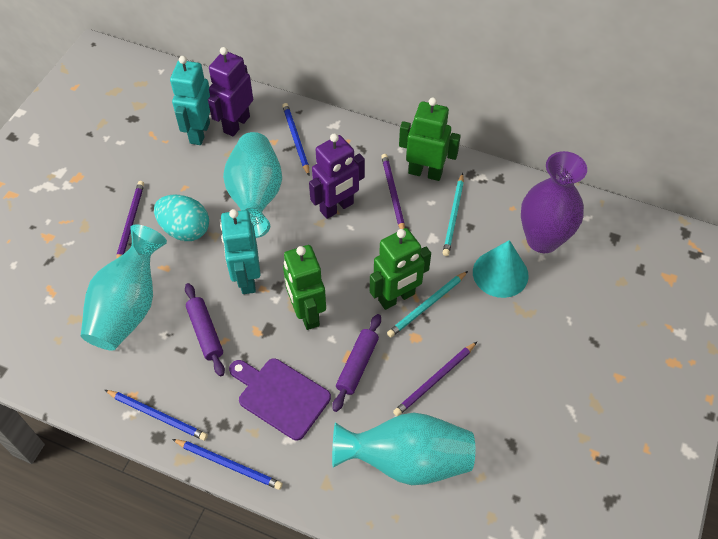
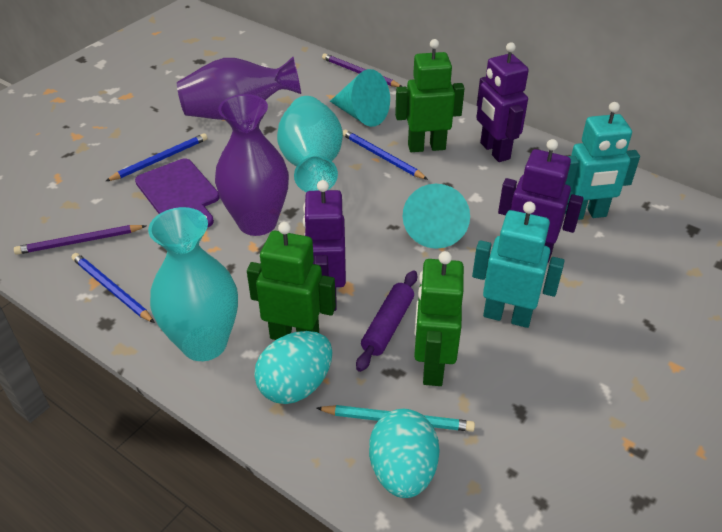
purple pencil: 3 -> 2
purple robot: 2 -> 3
purple rolling pin: 2 -> 1
purple vase: 1 -> 2
turquoise cone: 1 -> 2
turquoise egg: 1 -> 2
turquoise pencil: 2 -> 1
turquoise vase: 3 -> 2

